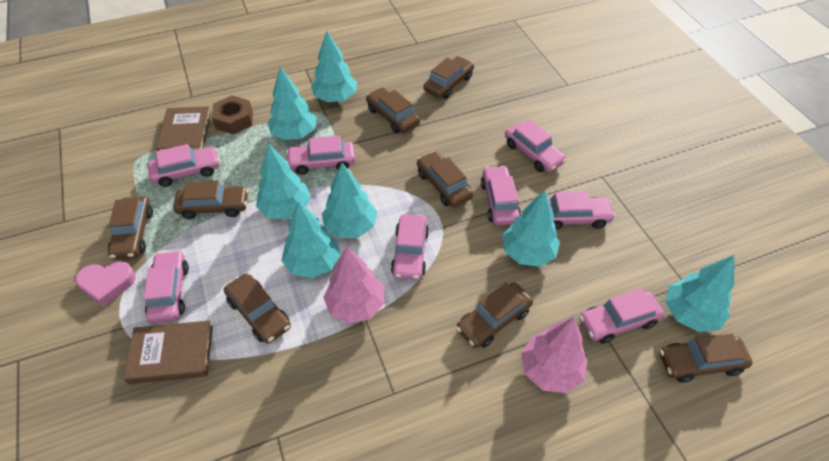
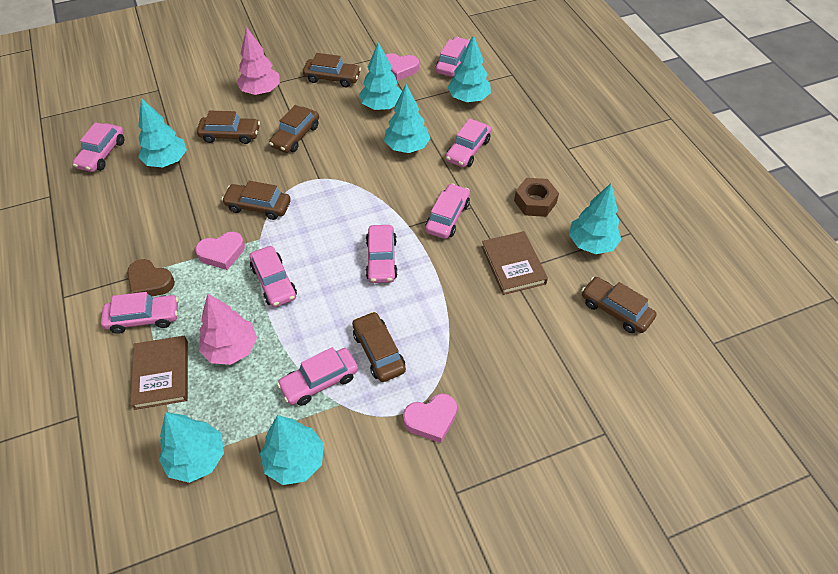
brown car: 8 -> 6
brown heart: 0 -> 1
pink heart: 1 -> 3

